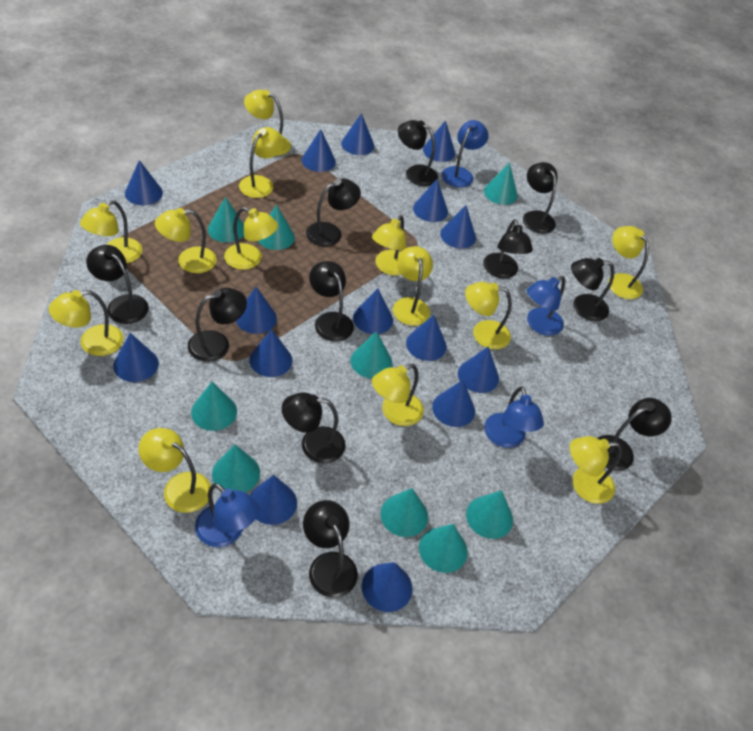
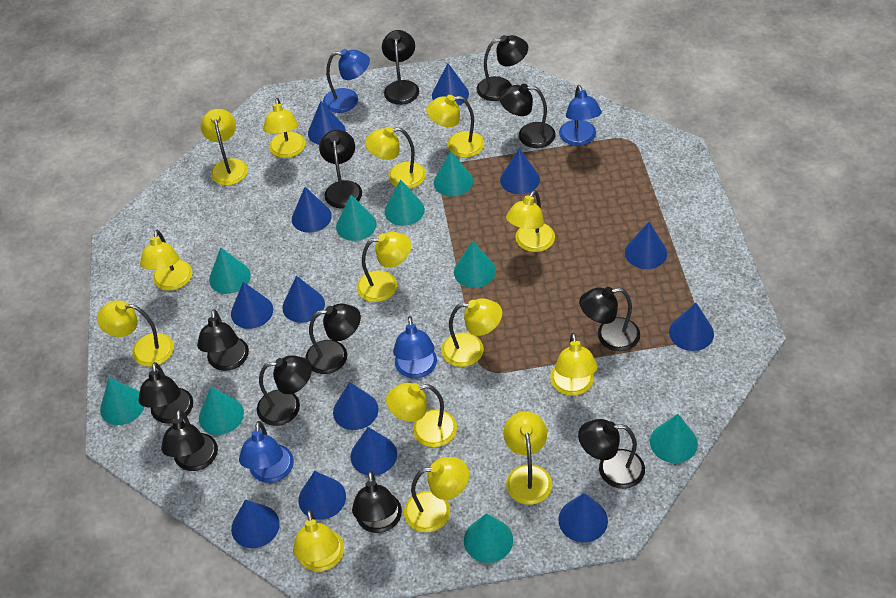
black lamp: 11 -> 12
blue cone: 15 -> 13
yellow lamp: 13 -> 14

